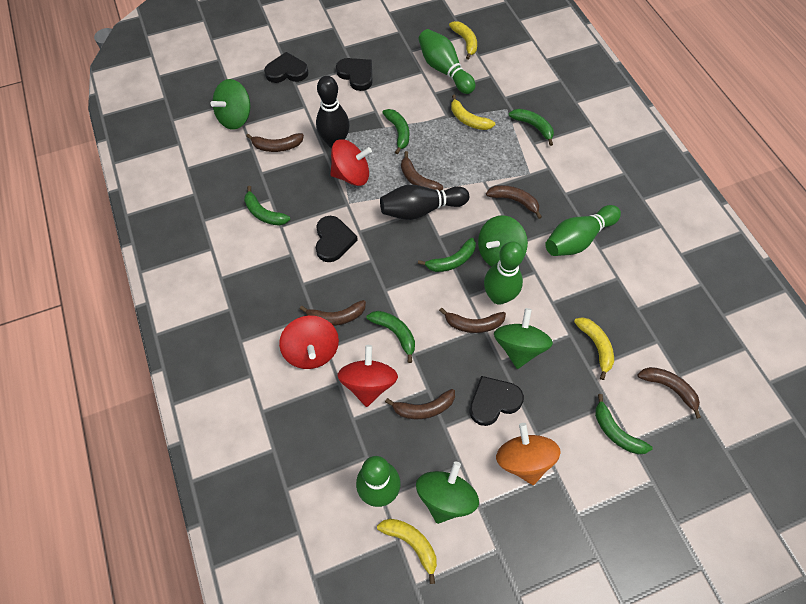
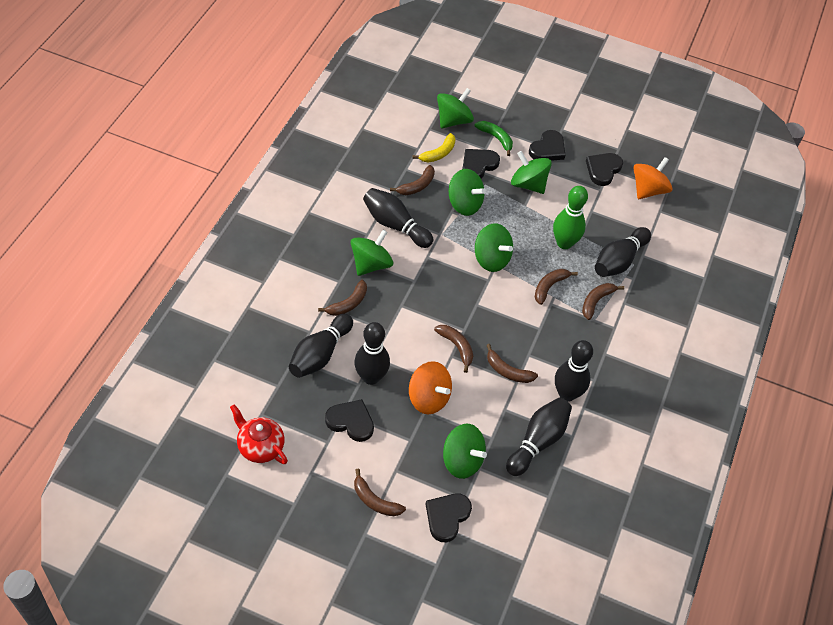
black bowling pin: 2 -> 6
black heart: 4 -> 5
green banana: 6 -> 1
green bowling pin: 4 -> 1
green spinning top: 4 -> 6
orange spinning top: 1 -> 2
red spinning top: 3 -> 0
red teapot: 0 -> 1
yellow banana: 4 -> 1

